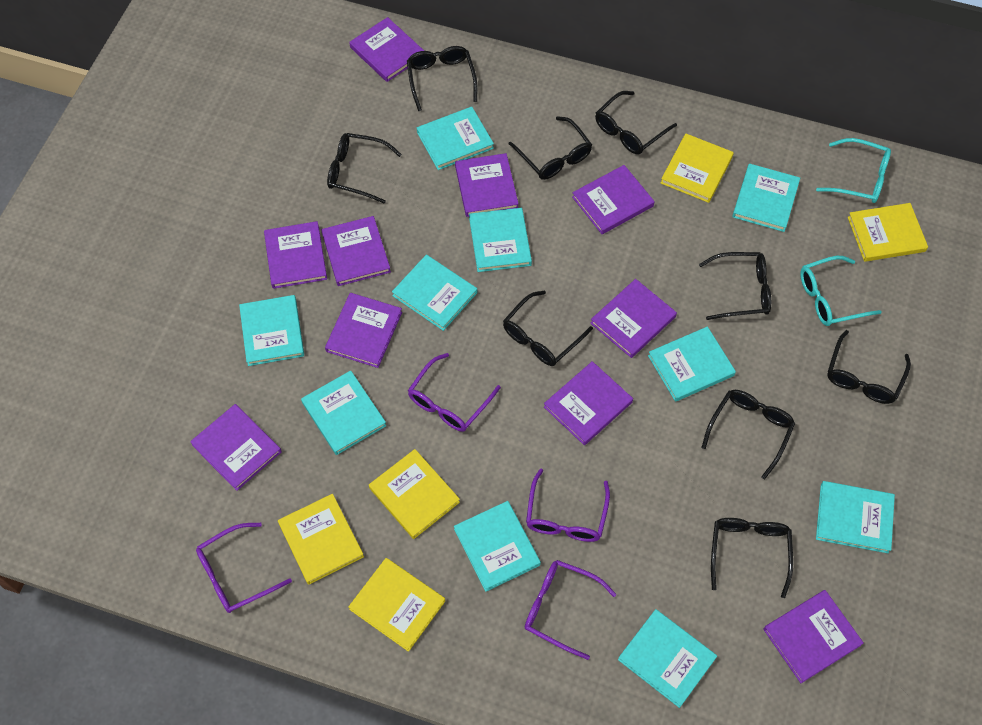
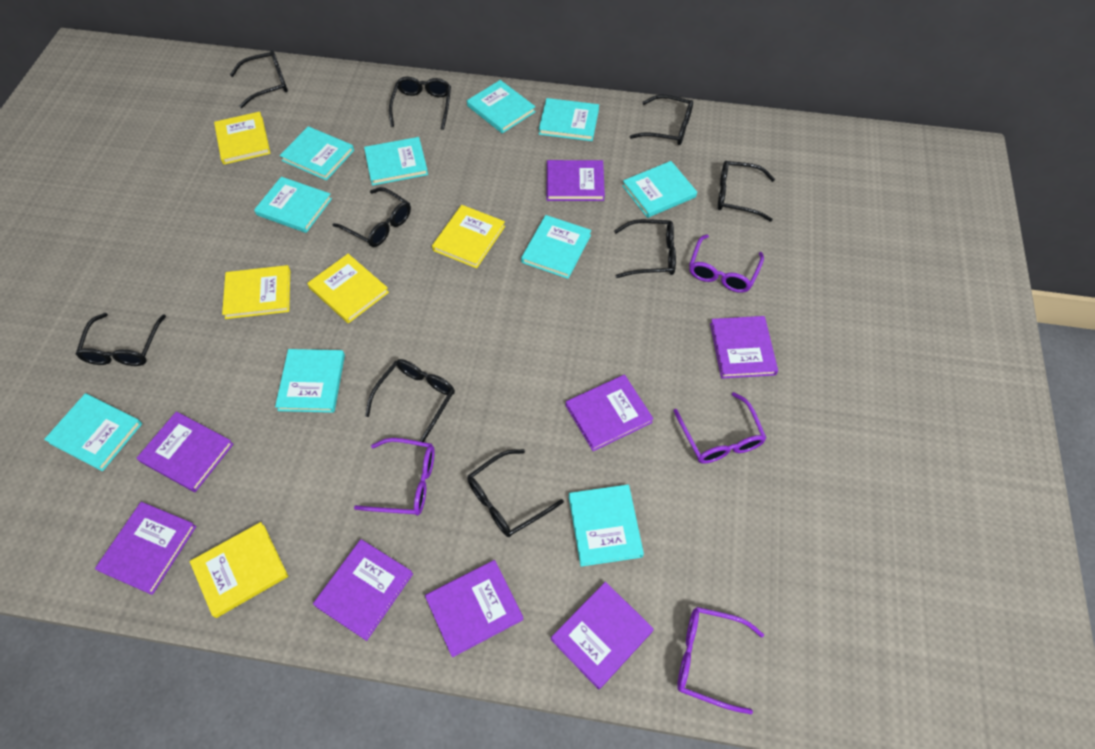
purple book: 10 -> 8
turquoise glasses: 2 -> 0

